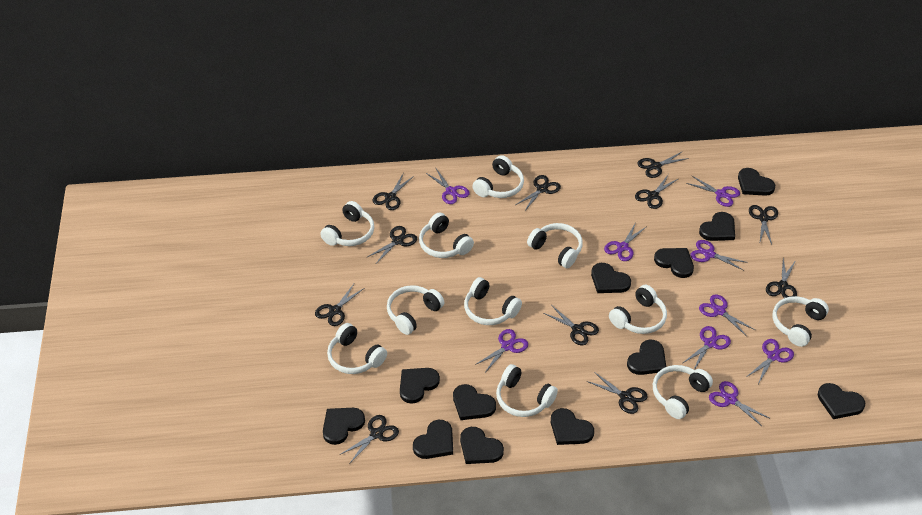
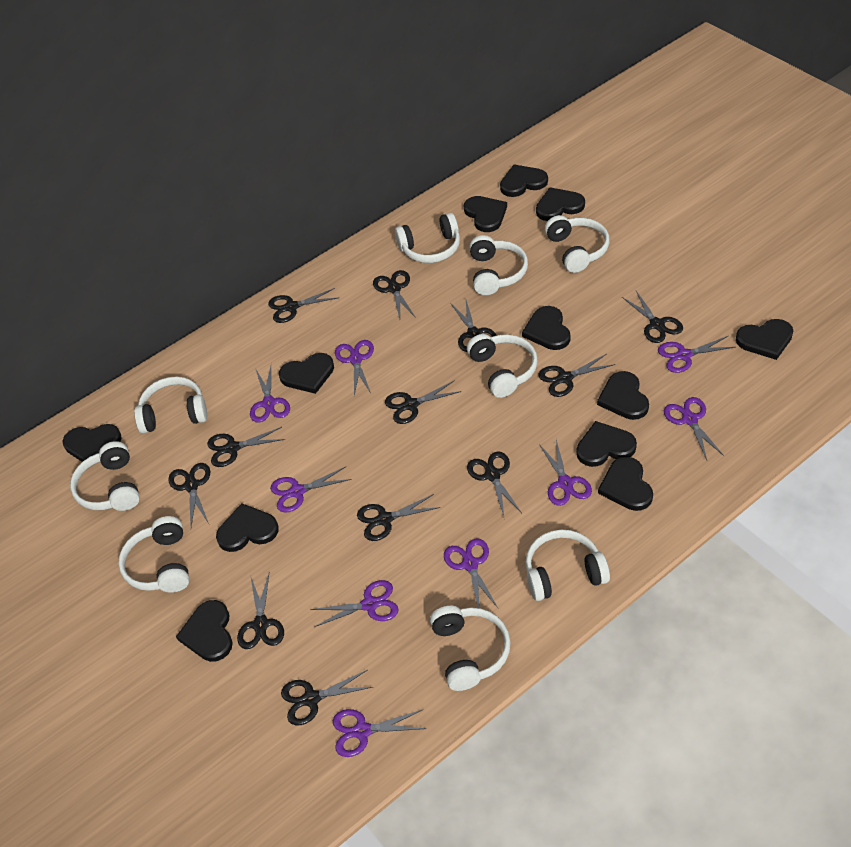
black scissors: 11 -> 12
white headphones: 11 -> 9

